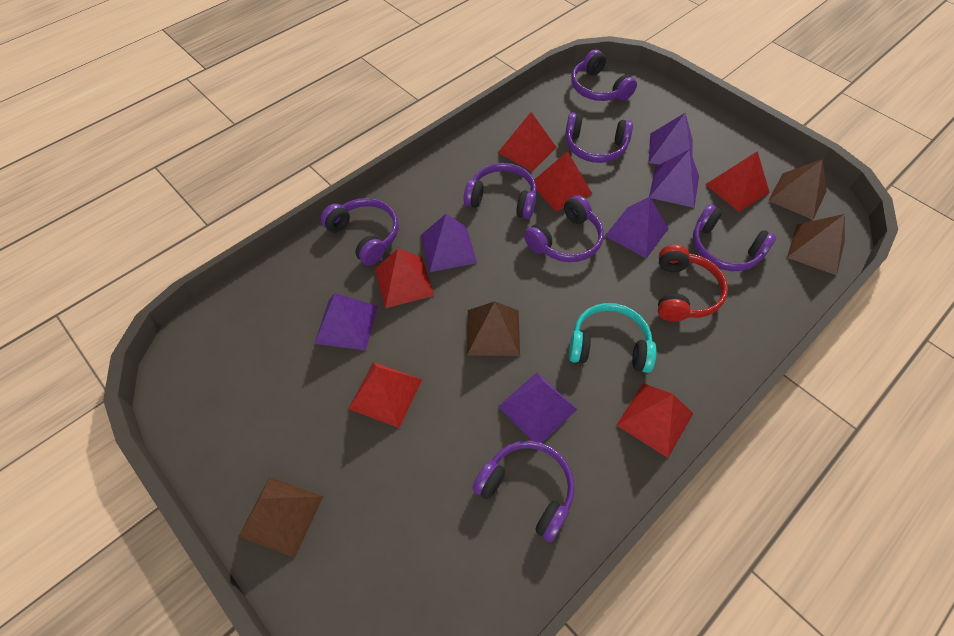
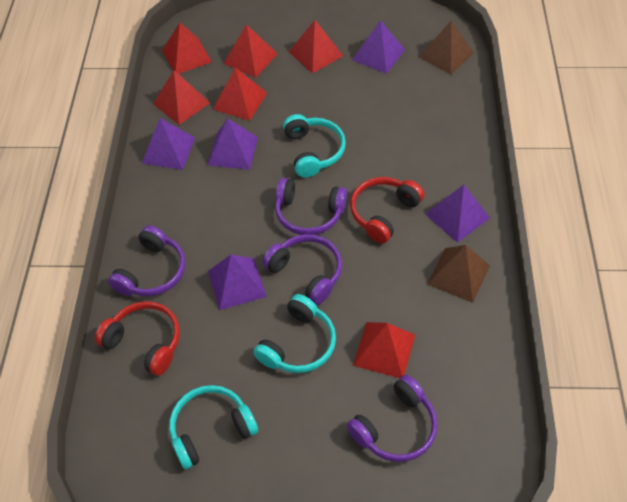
brown pyramid: 4 -> 2
purple headphones: 7 -> 4
purple pyramid: 6 -> 5
red headphones: 1 -> 2
turquoise headphones: 1 -> 3

